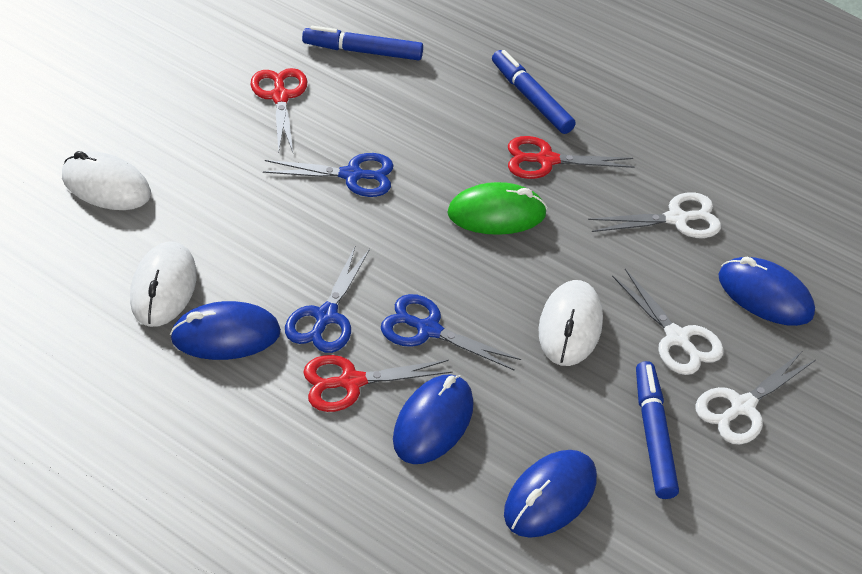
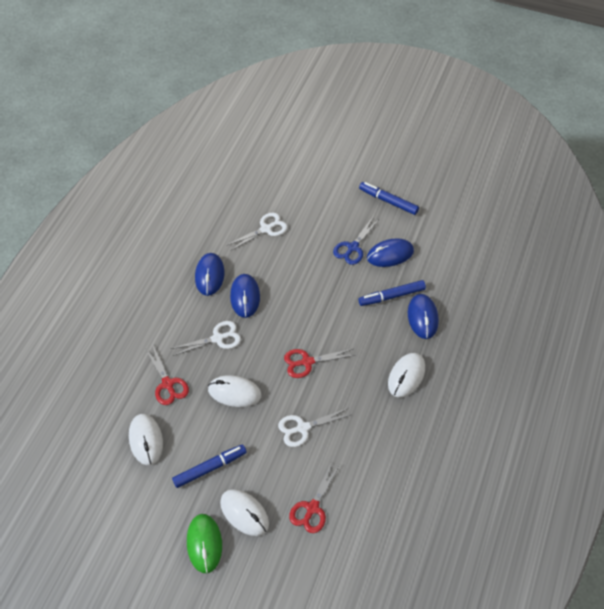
blue scissors: 3 -> 1
white mouse: 3 -> 4

